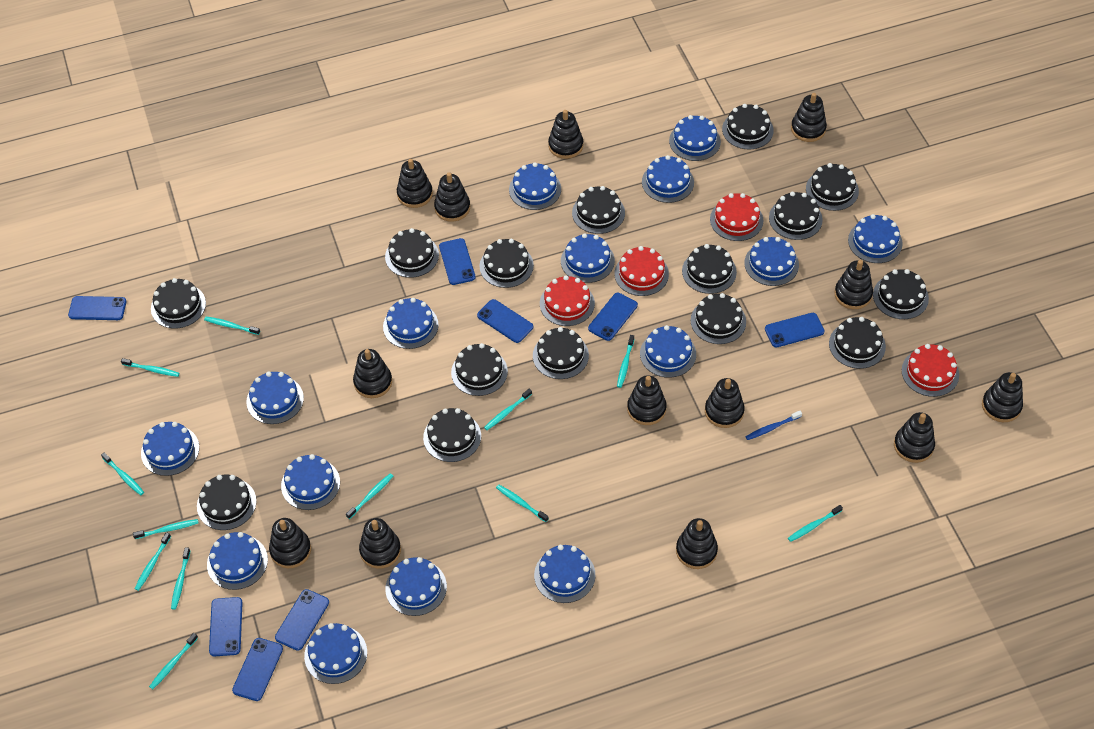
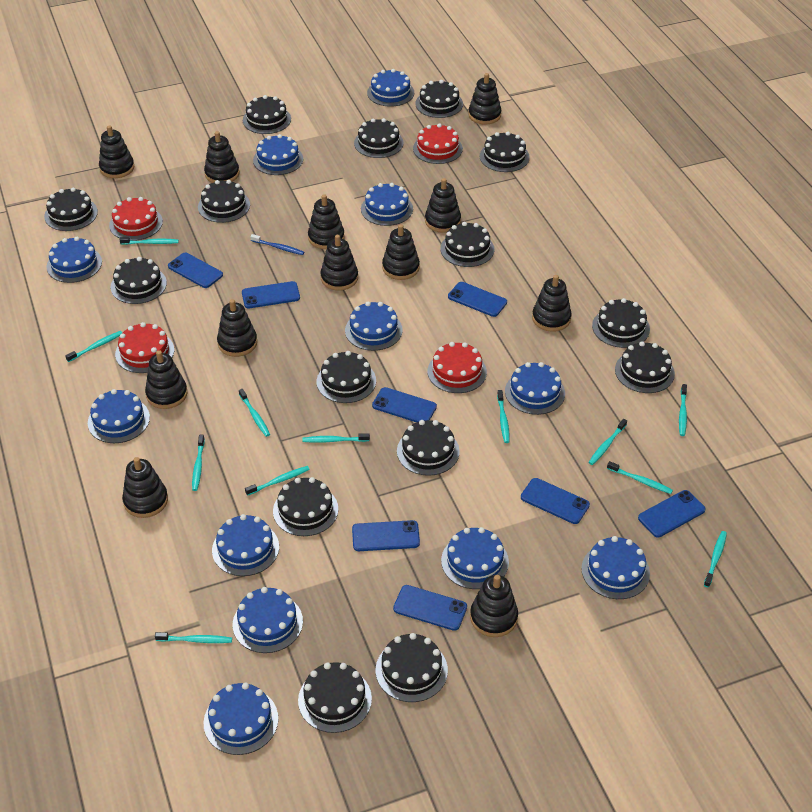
black stacking toy: 13 -> 12
blue cake: 15 -> 12

